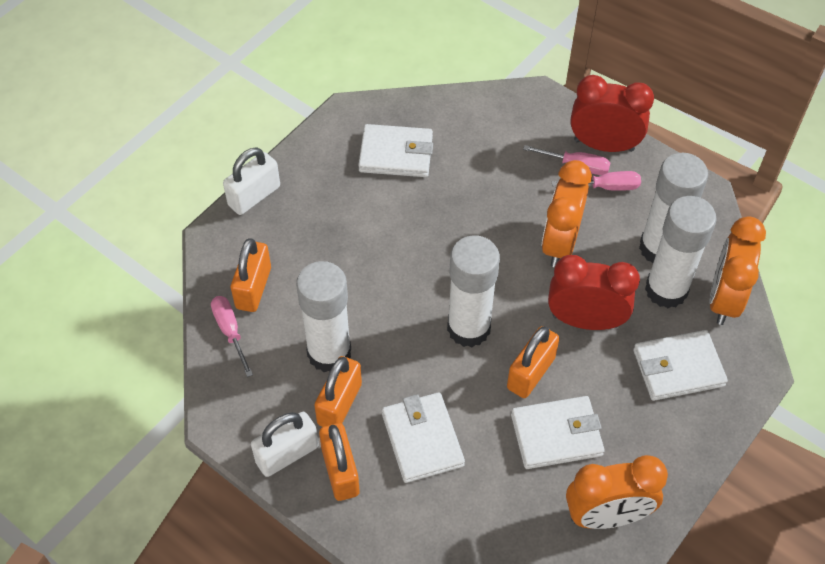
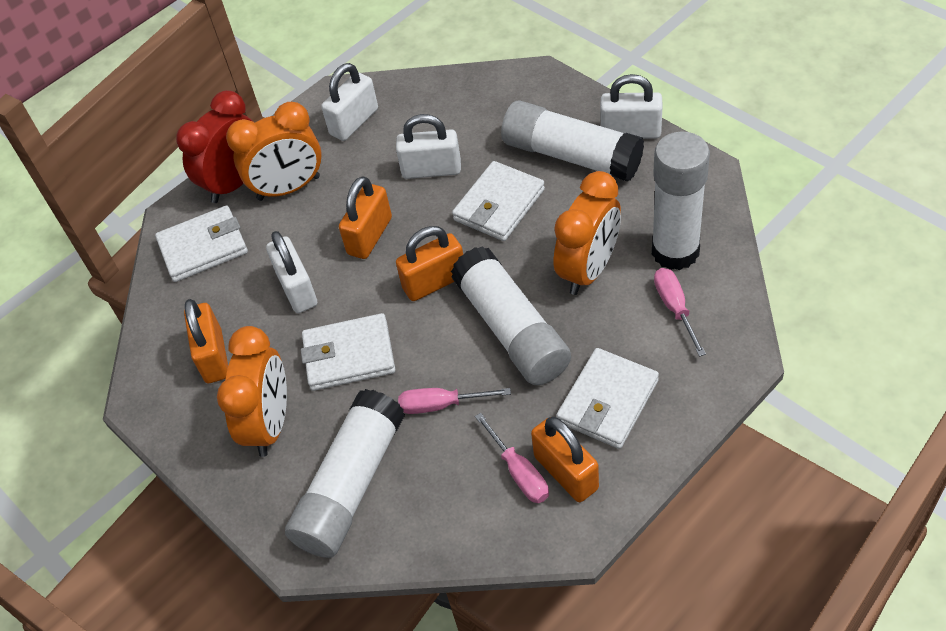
red clock: 2 -> 1
white padlock: 2 -> 4

